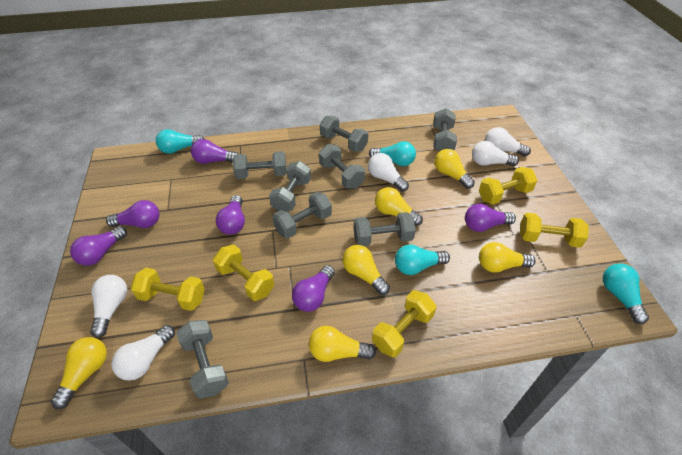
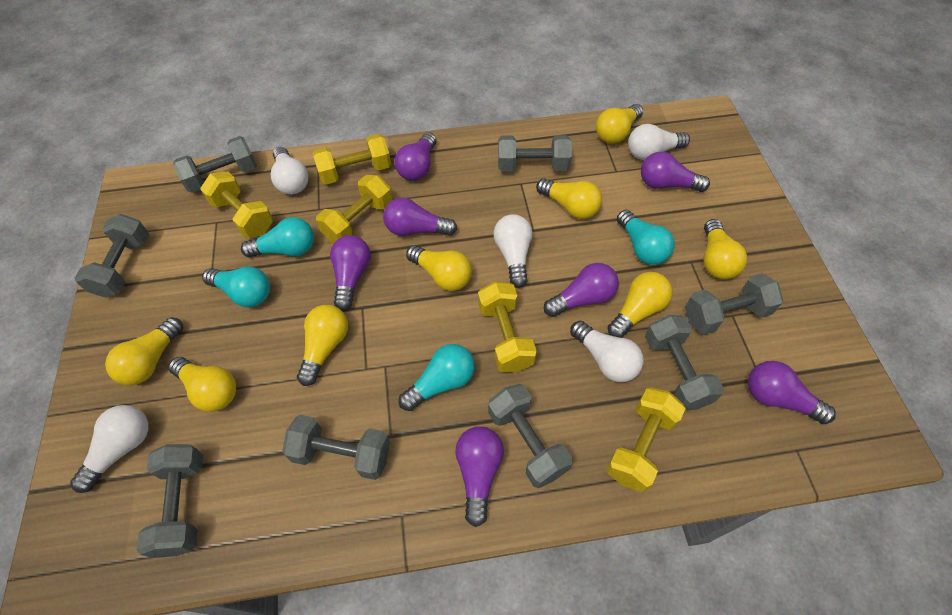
purple light bulb: 6 -> 7
yellow light bulb: 6 -> 8

